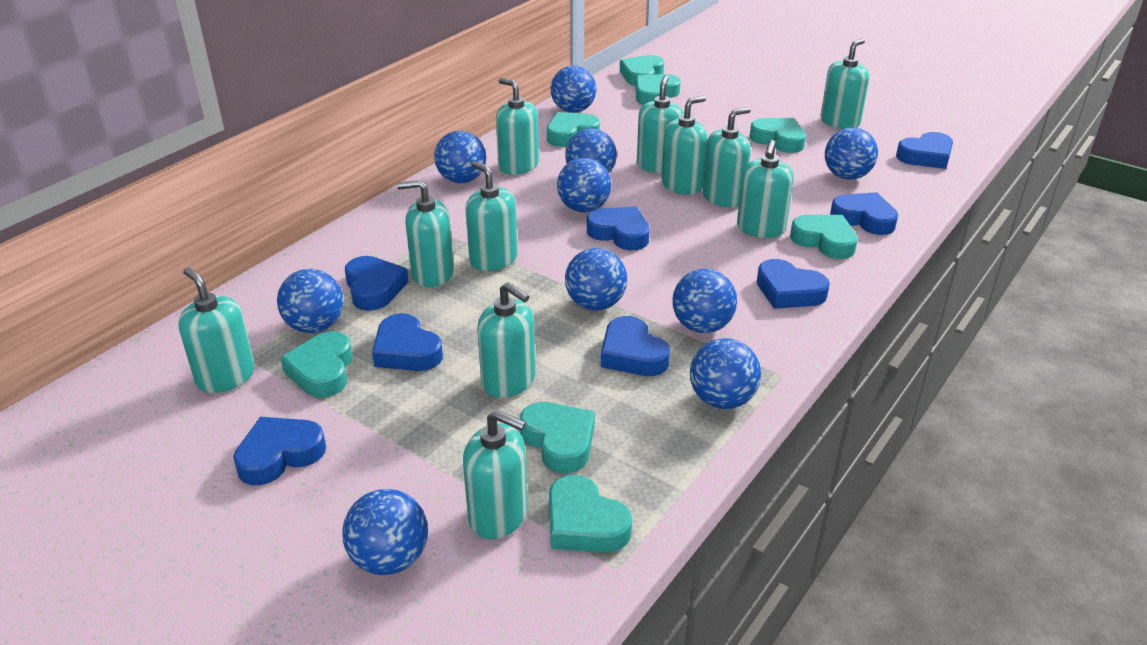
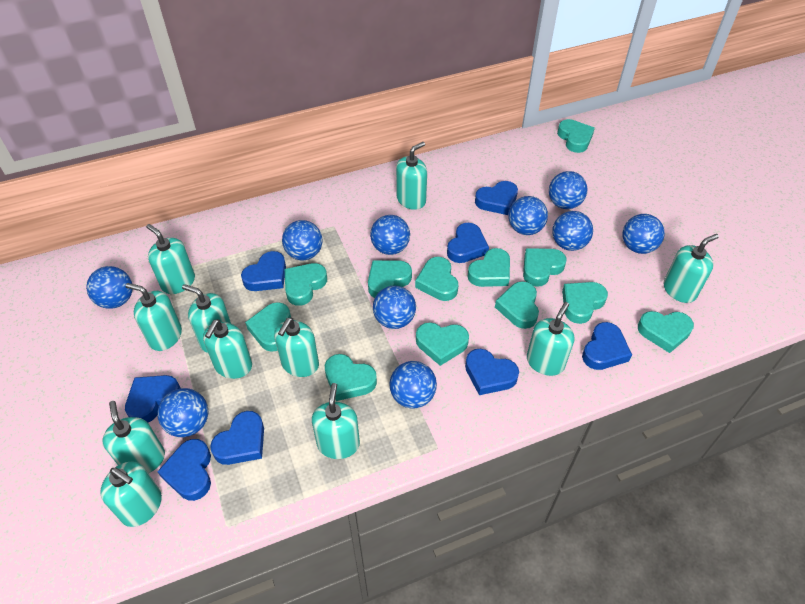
turquoise heart: 8 -> 12

